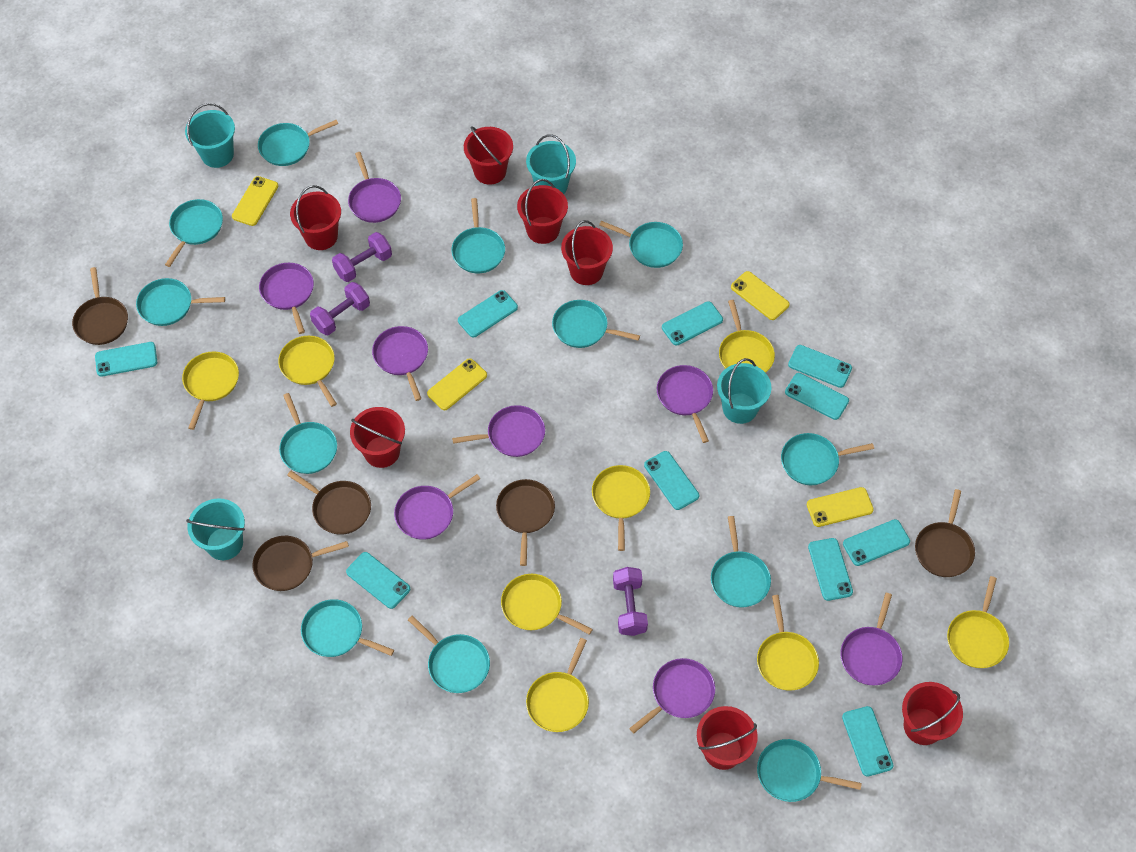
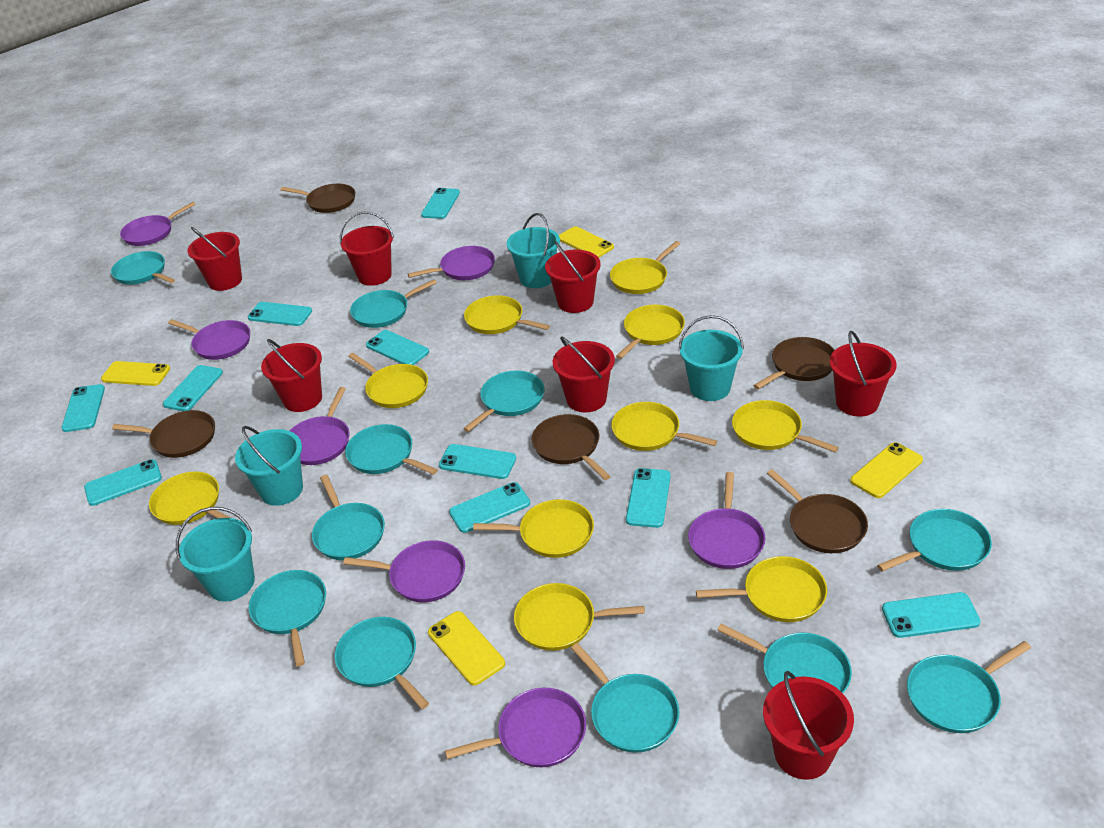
purple dumbbell: 3 -> 0
purple pan: 8 -> 7
turquoise pan: 12 -> 11
yellow pan: 8 -> 10

